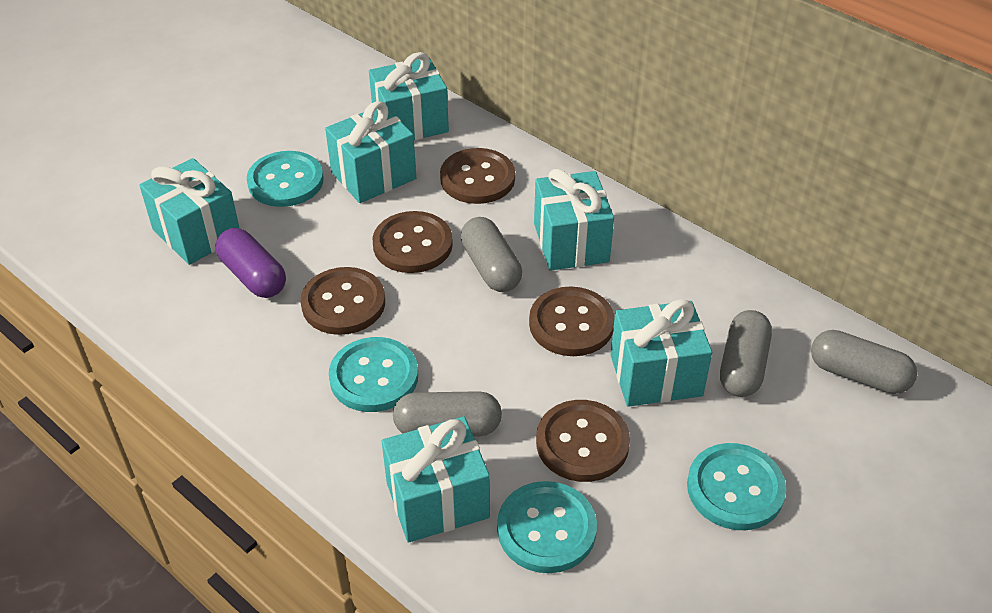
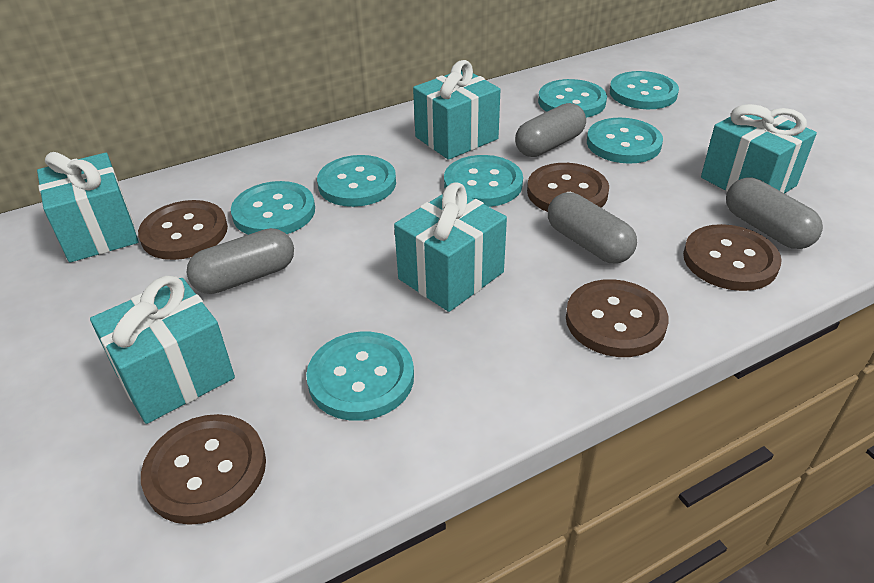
purple capsule: 1 -> 0
turquoise button: 4 -> 7
turquoise gift: 6 -> 5

